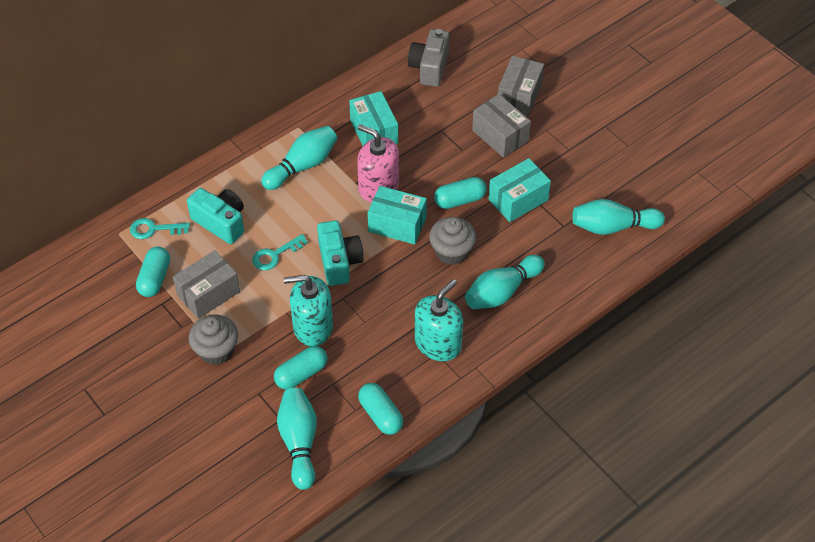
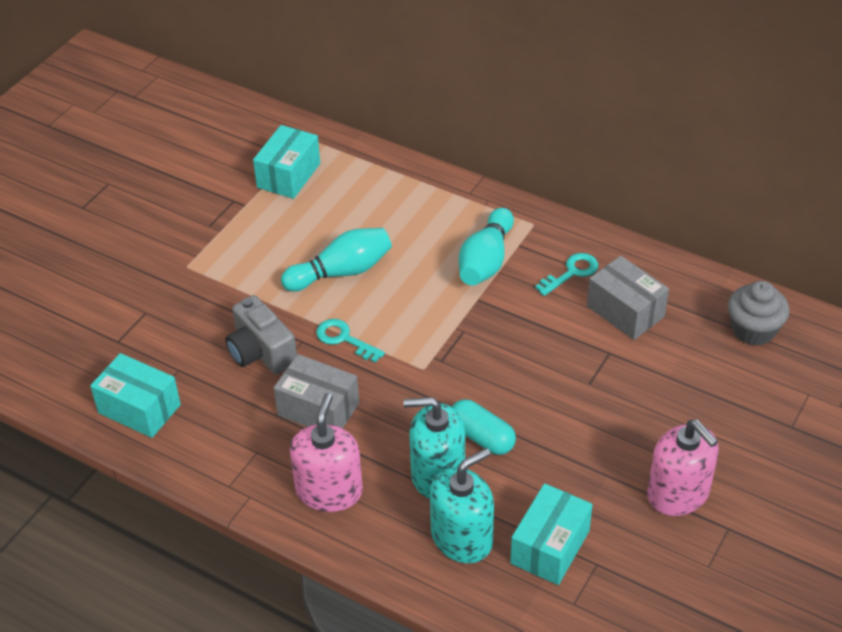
grey box: 3 -> 2
grey cupcake: 2 -> 1
pink soap dispenser: 1 -> 2
turquoise bowling pin: 4 -> 2
turquoise camera: 2 -> 0
turquoise capsule: 4 -> 1

